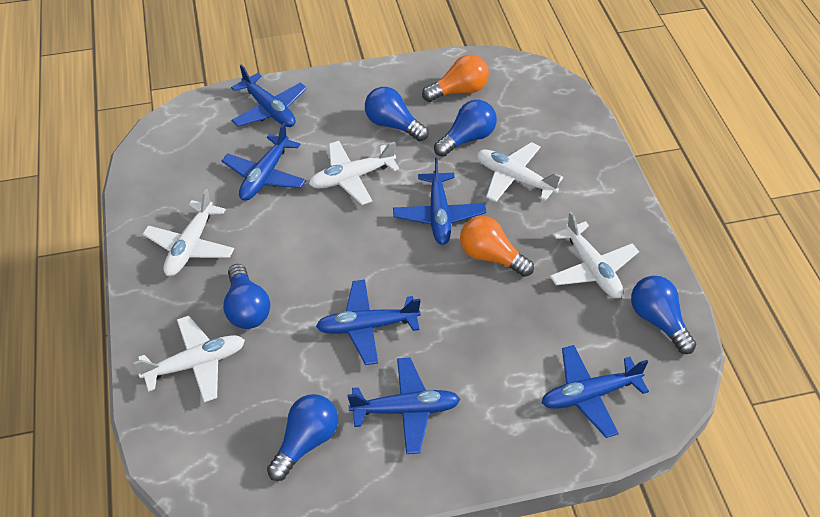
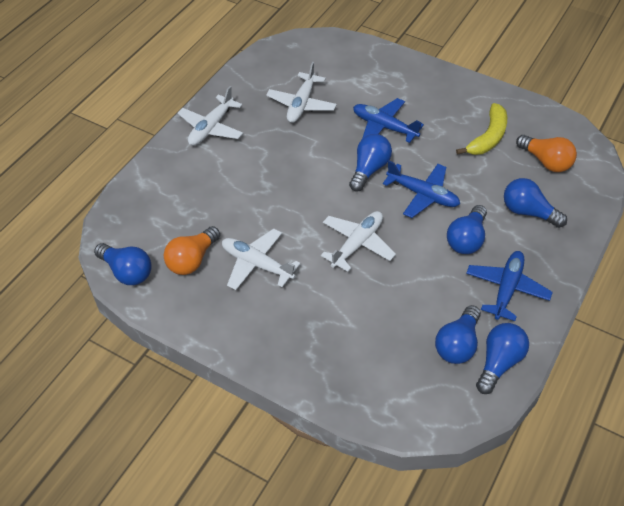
blue light bulb: 5 -> 6
blue plane: 6 -> 3
white plane: 5 -> 4
yellow banana: 0 -> 1

